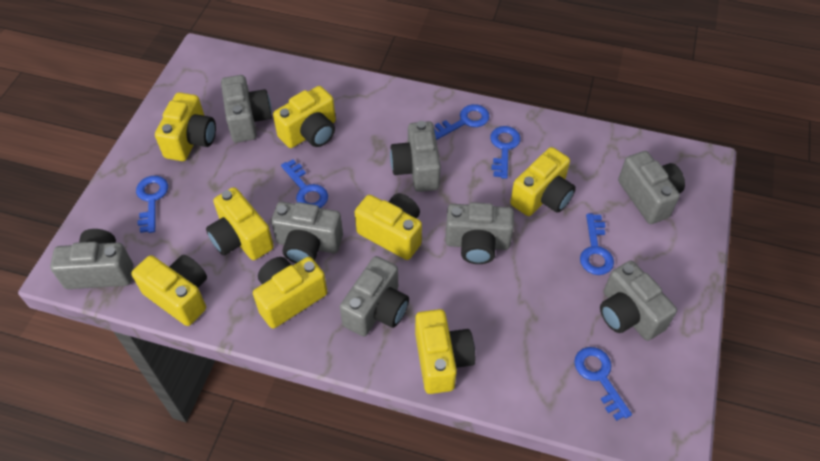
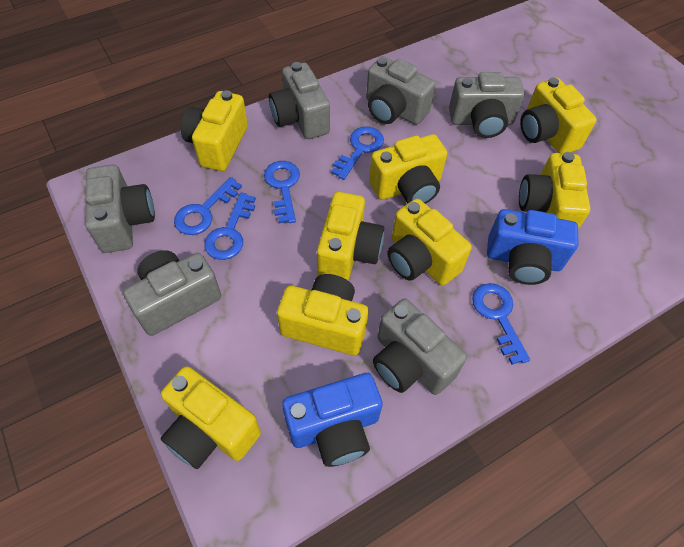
blue camera: 0 -> 2
blue key: 6 -> 5
grey camera: 8 -> 6

